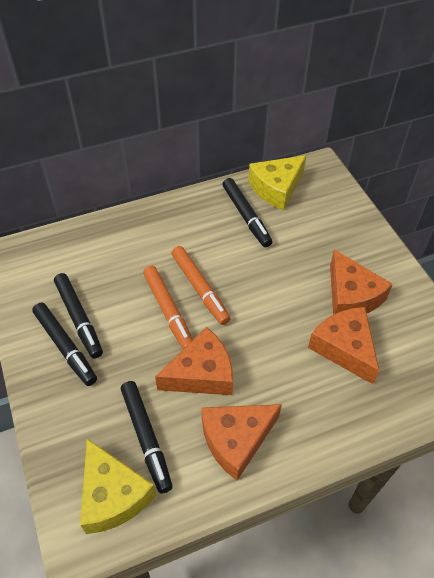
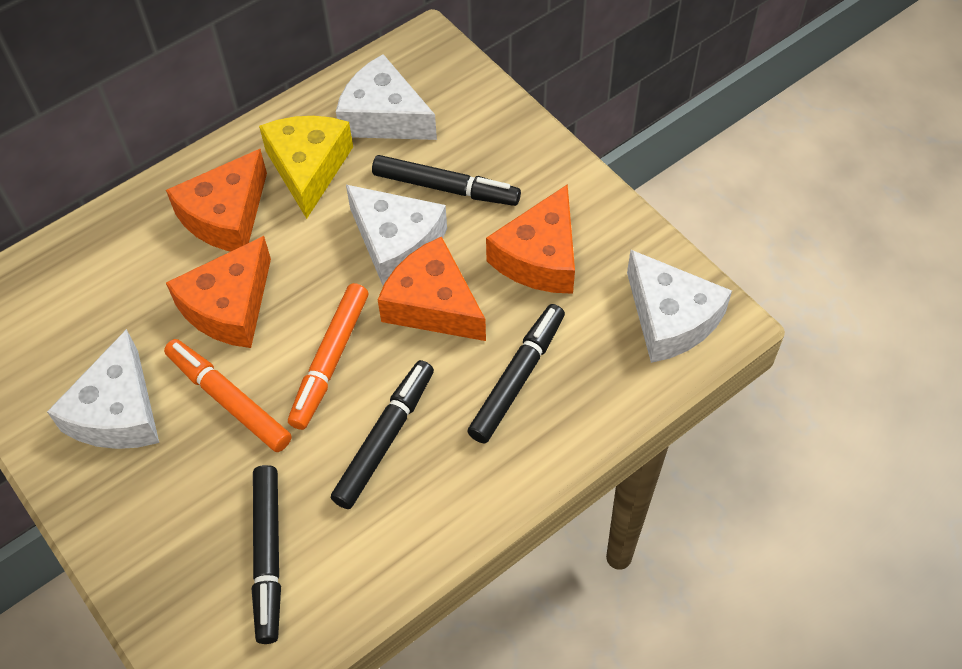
white cheese: 0 -> 4
yellow cheese: 2 -> 1

